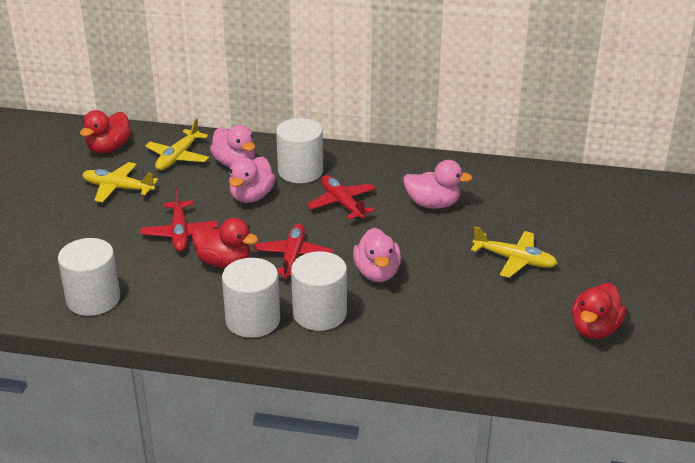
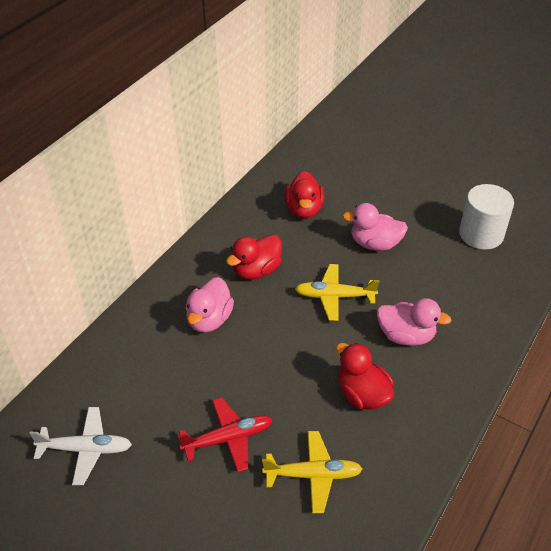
pink duck: 4 -> 3
red plane: 3 -> 1
white cylinder: 4 -> 1
white plane: 0 -> 1
yellow plane: 3 -> 2

